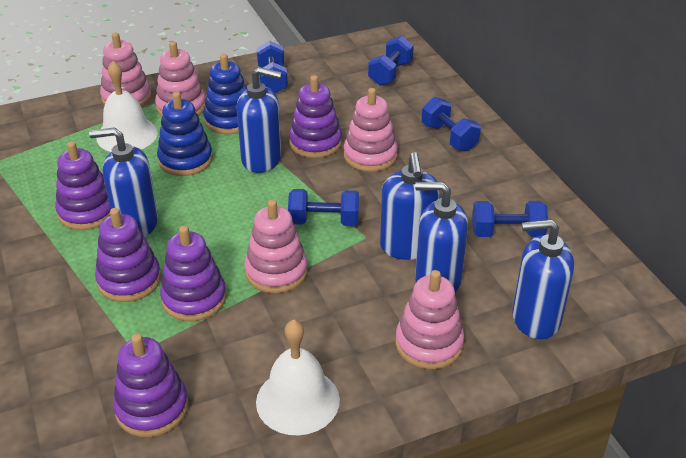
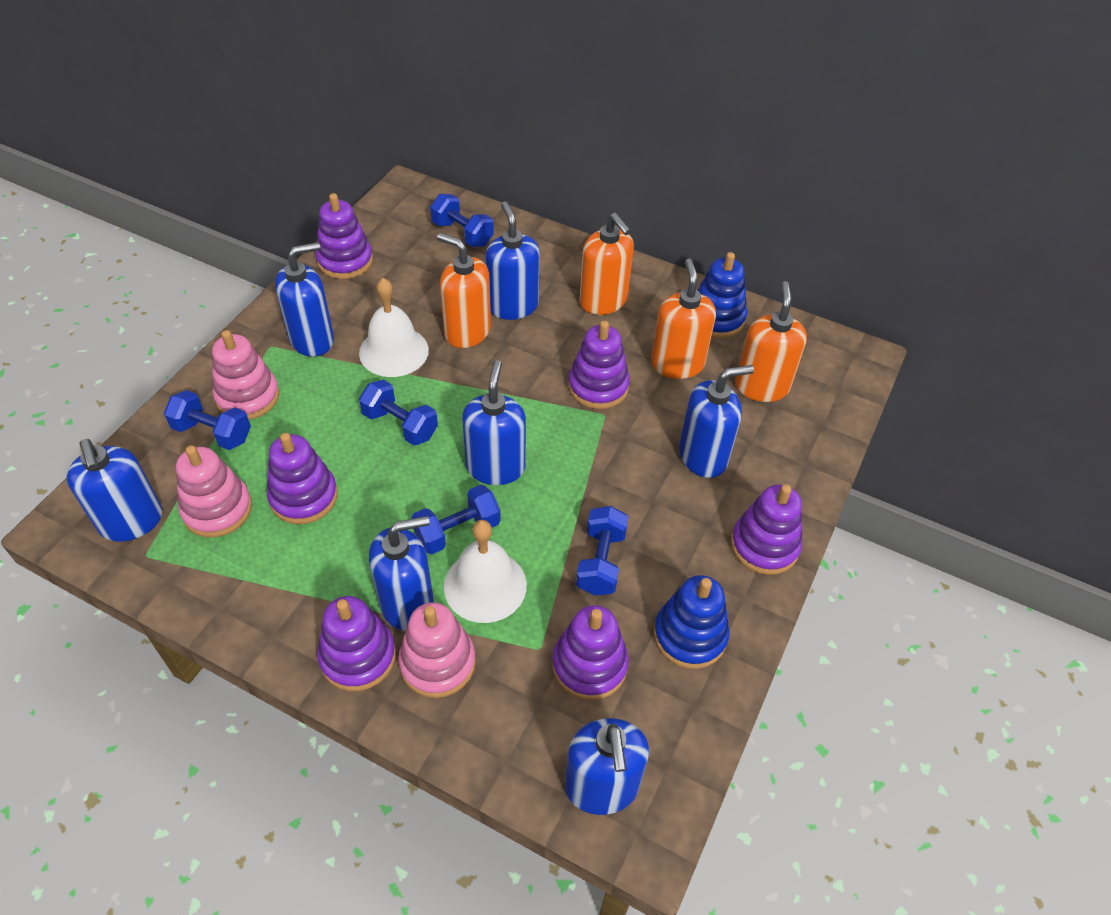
blue soap dispenser: 5 -> 7
orange soap dispenser: 0 -> 4
pink stacking toy: 5 -> 3
purple stacking toy: 5 -> 6

